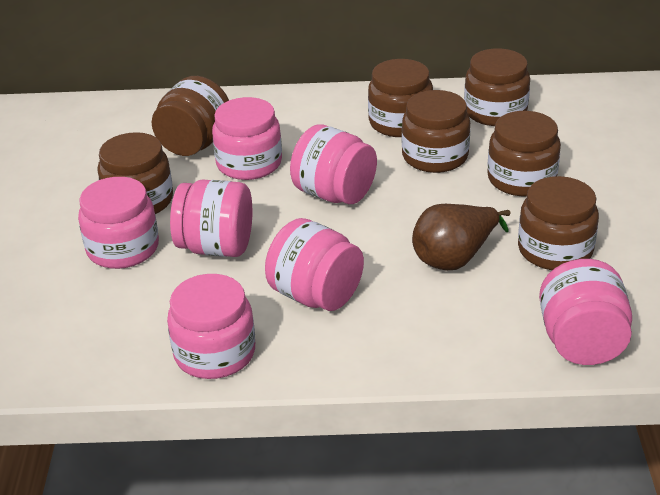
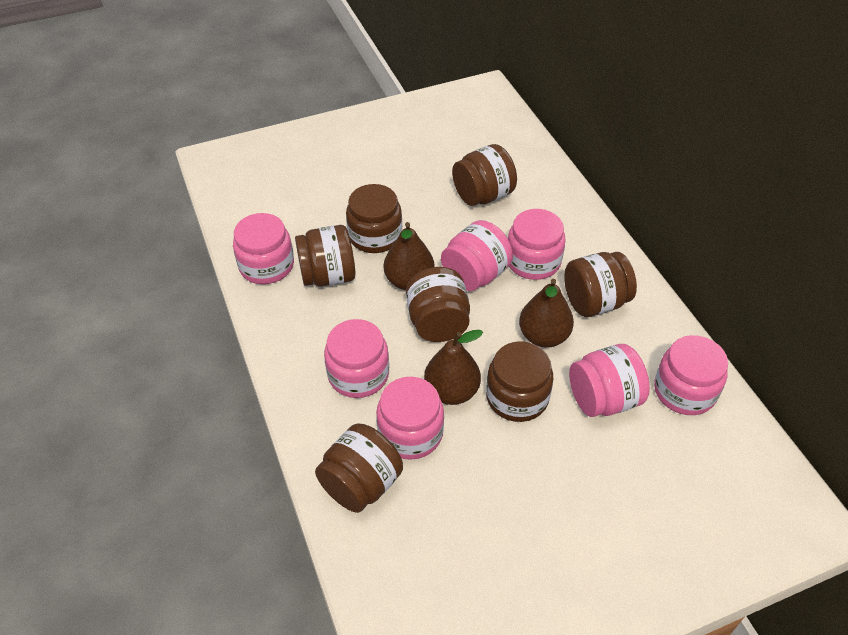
brown pear: 1 -> 3

